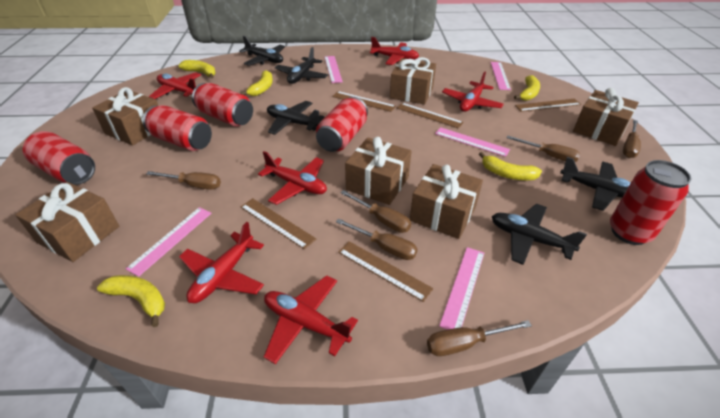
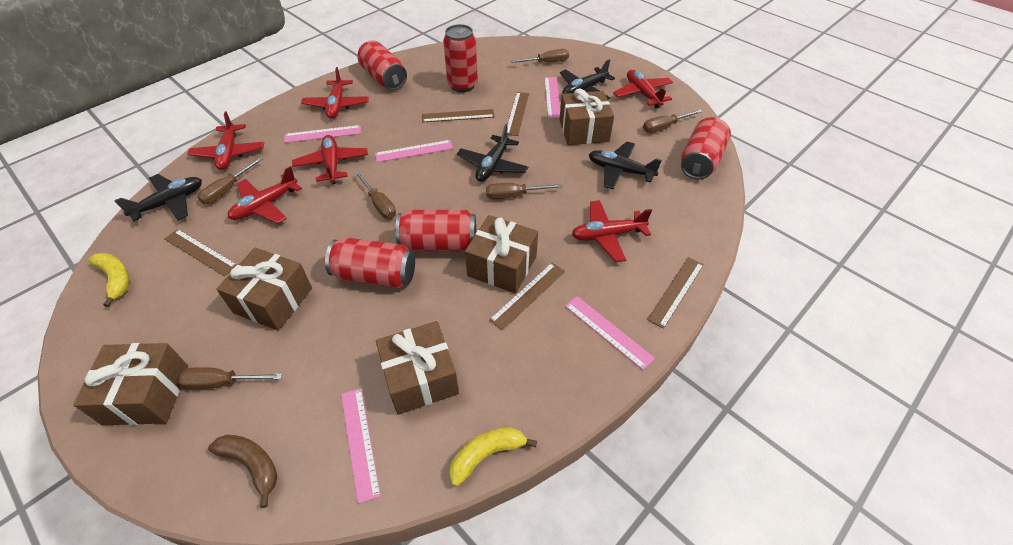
black plane: 5 -> 4
brown banana: 0 -> 1
brown gift: 6 -> 5
yellow banana: 5 -> 2

